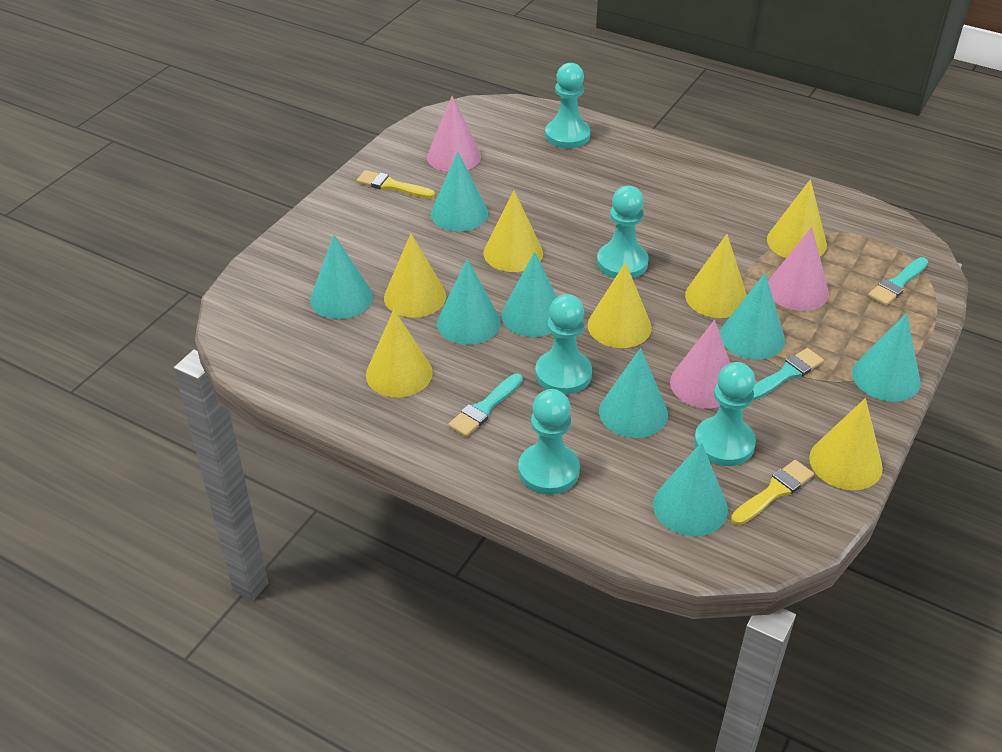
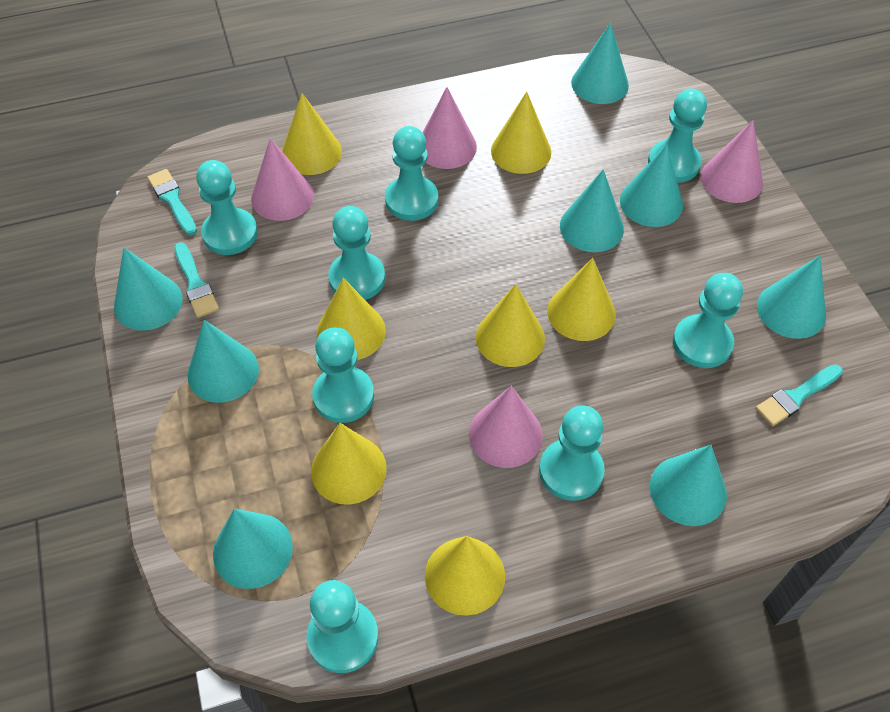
pink cone: 3 -> 4
turquoise pawn: 5 -> 8
yellow brush: 2 -> 0

